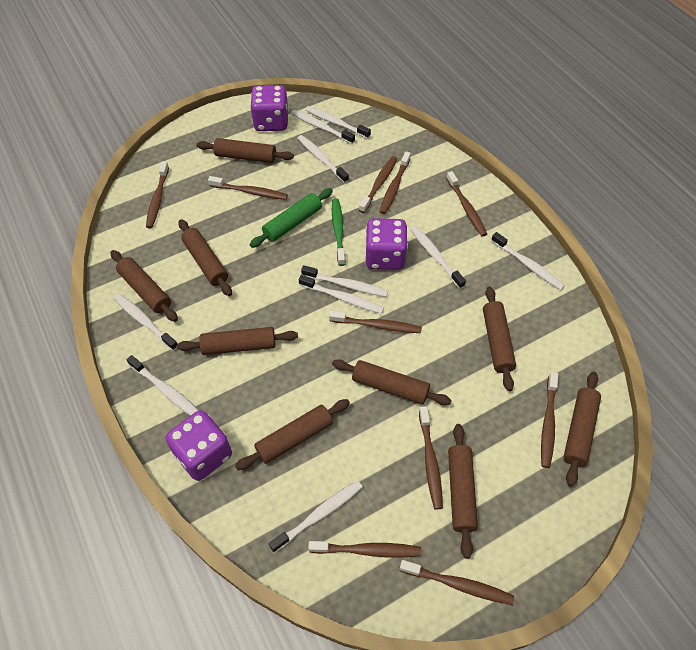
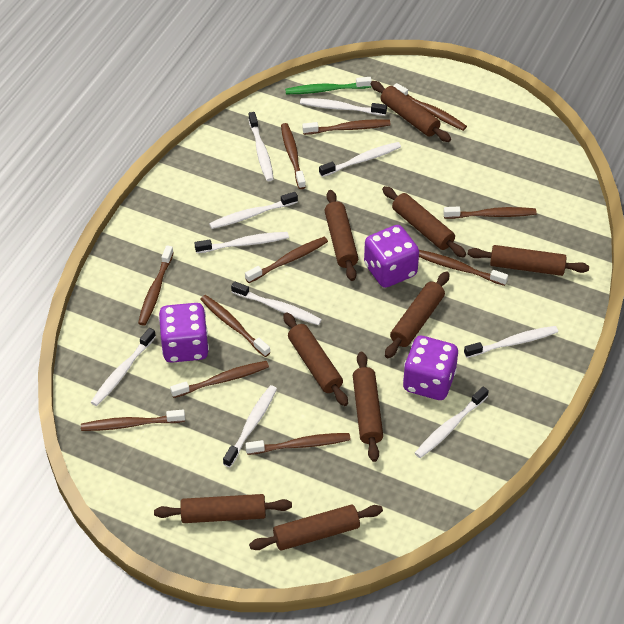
brown toothbrush: 10 -> 11
green rolling pin: 1 -> 0

